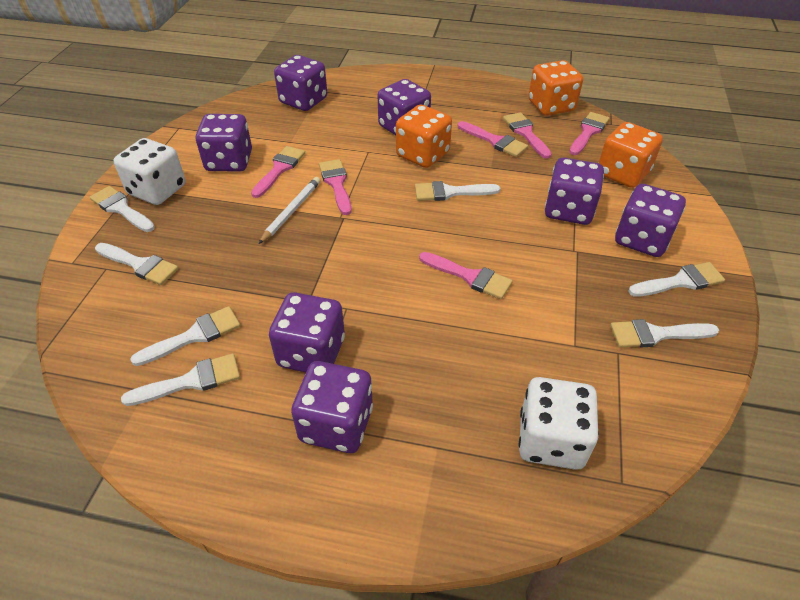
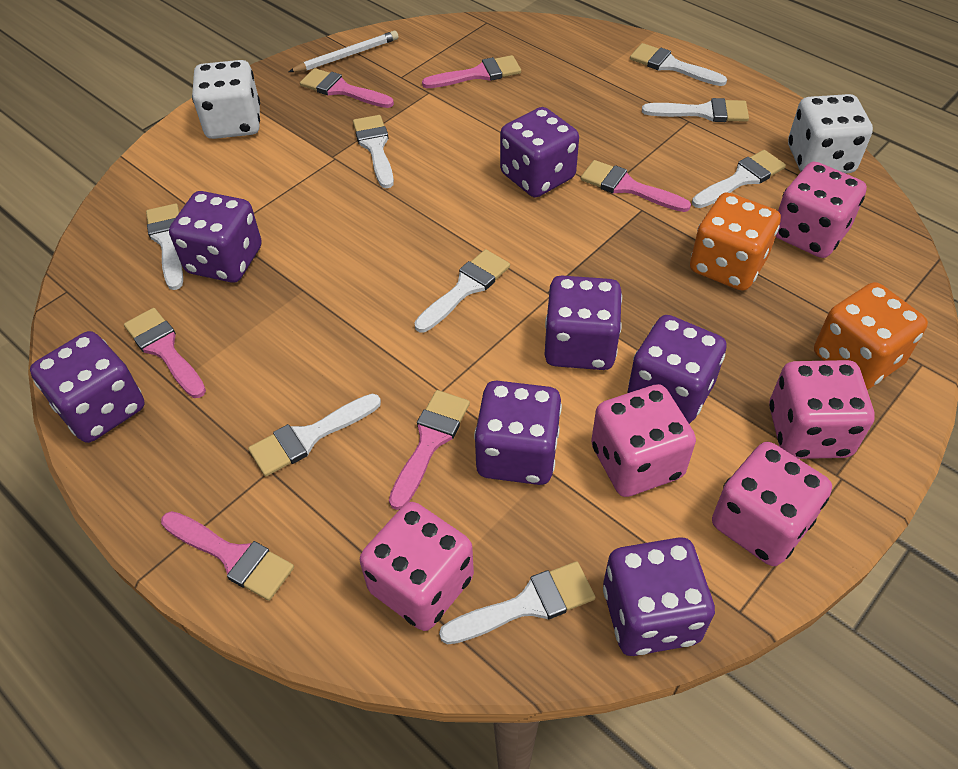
orange dice: 3 -> 2
pink dice: 0 -> 5
white brush: 7 -> 8

